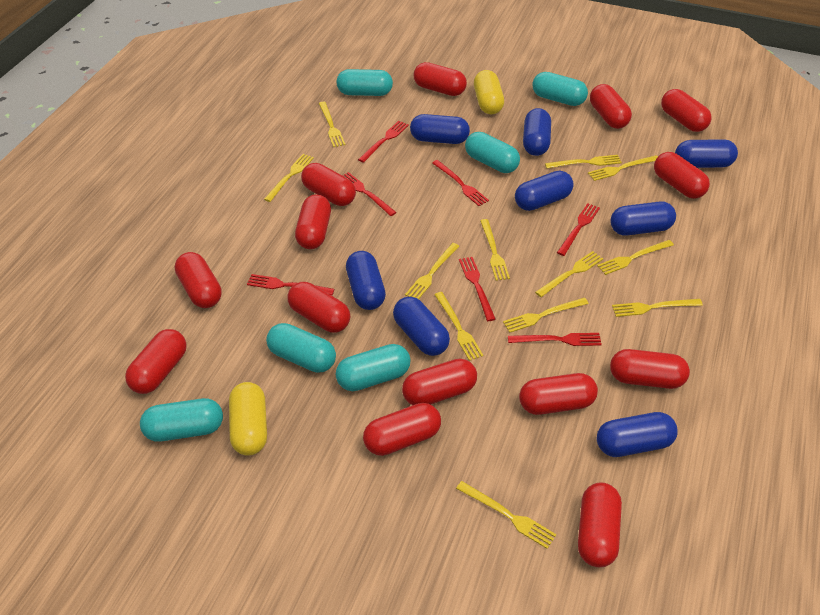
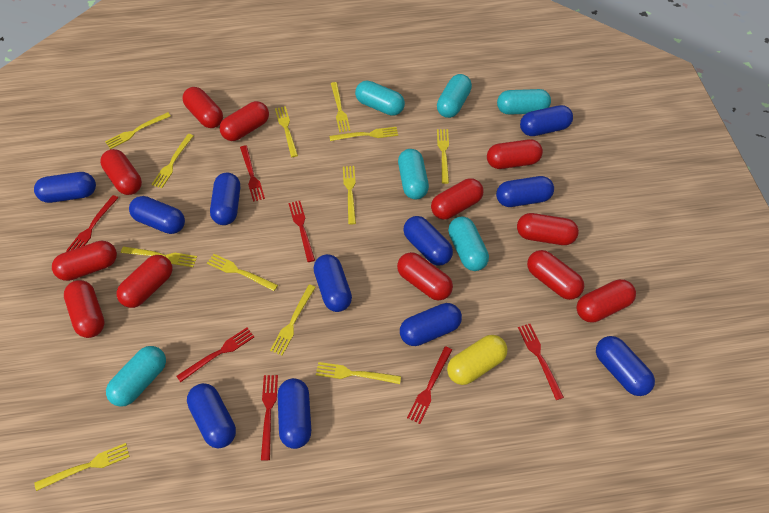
blue capsule: 8 -> 11
red capsule: 14 -> 12
yellow capsule: 2 -> 1

